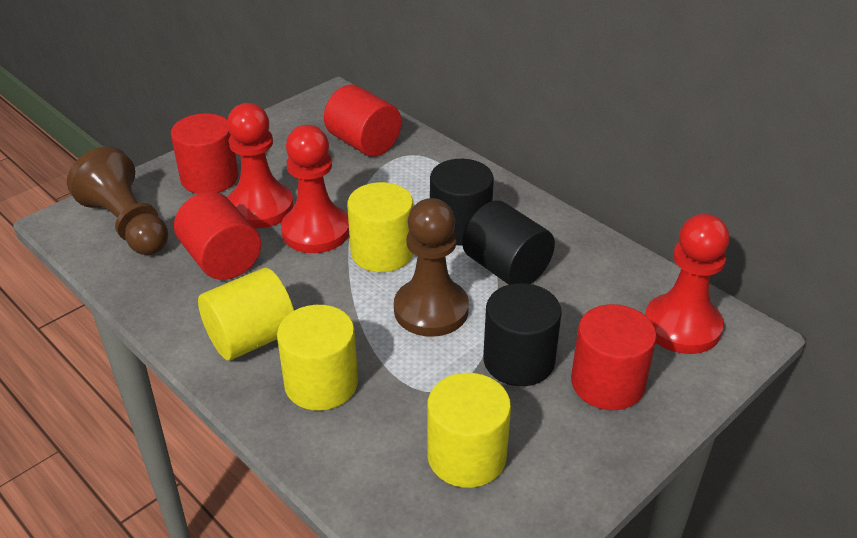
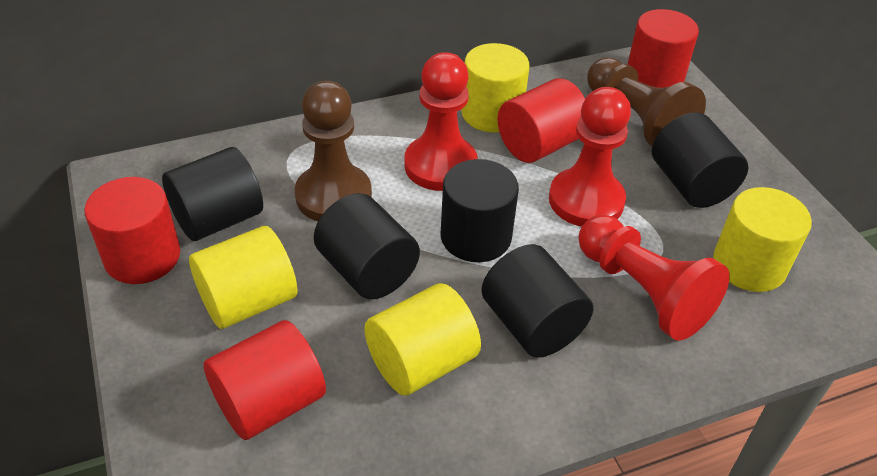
black cylinder: 3 -> 5

